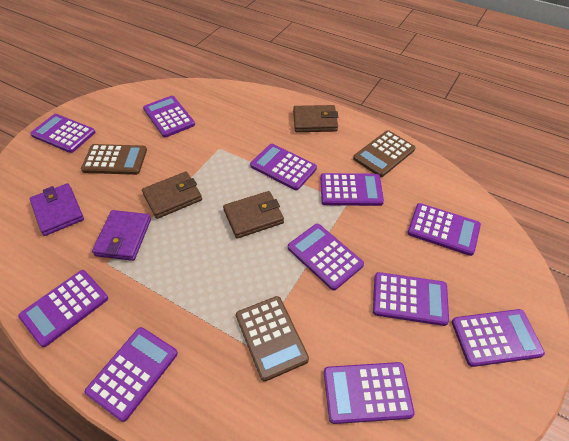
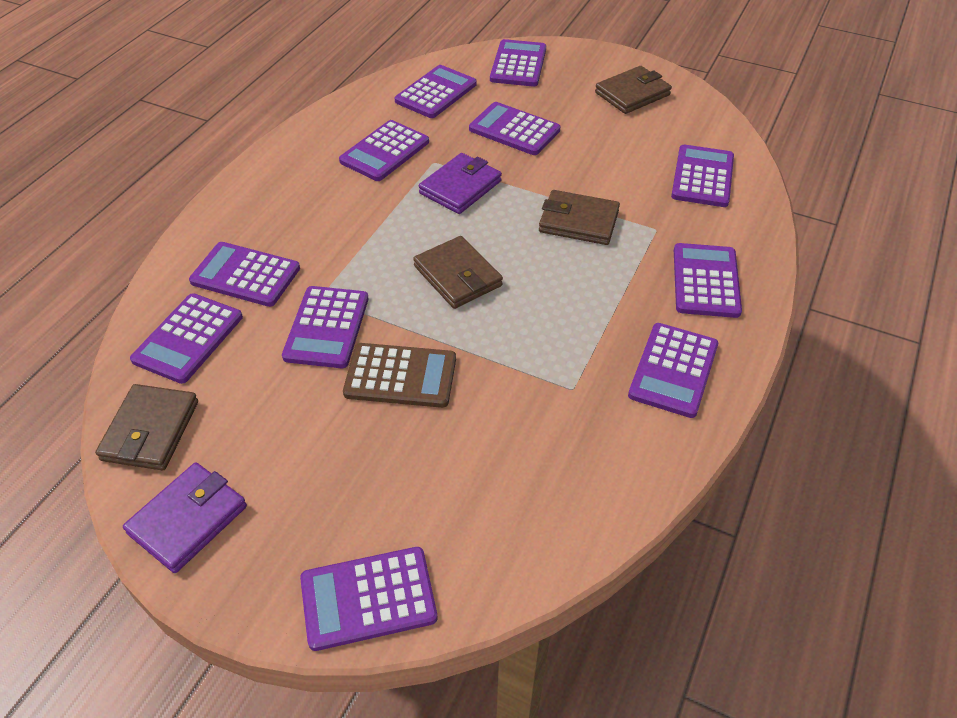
brown calculator: 3 -> 1
brown wallet: 3 -> 4

